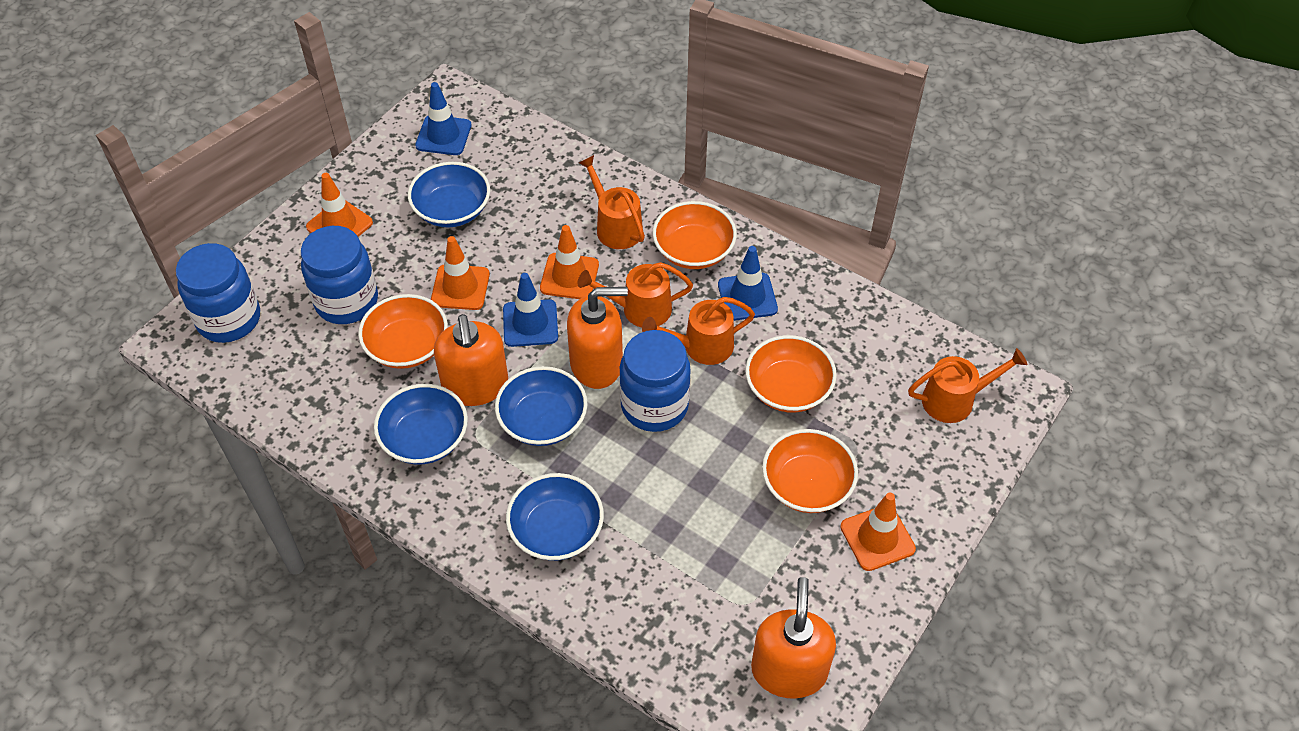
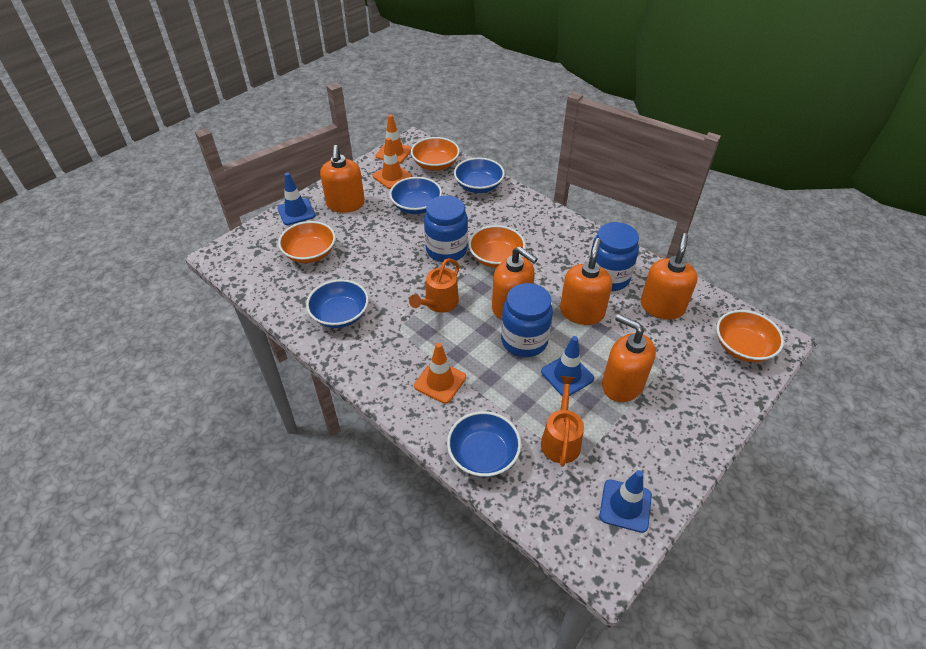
orange soap dispenser: 3 -> 5
orange traffic cone: 4 -> 3
orange watering can: 4 -> 2

